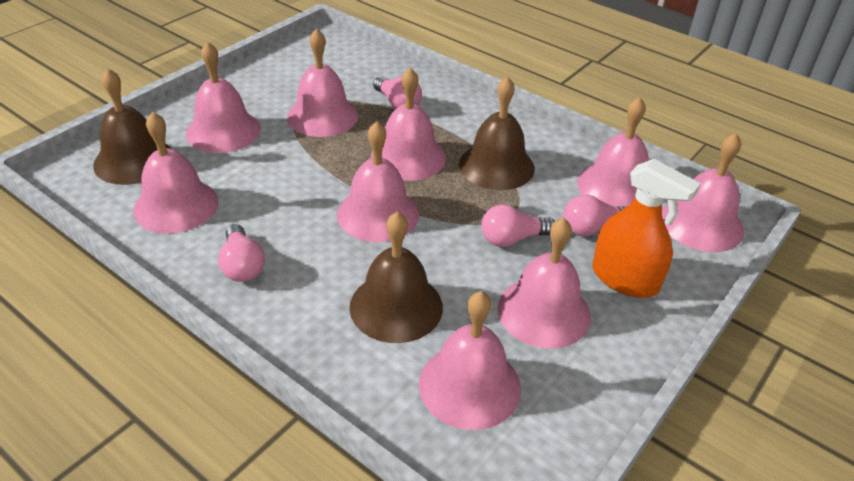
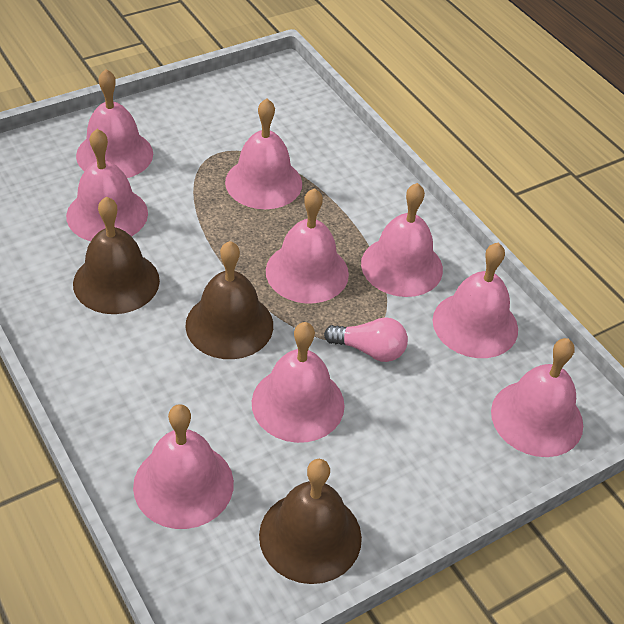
orange spray bottle: 1 -> 0
pink light bulb: 4 -> 1

